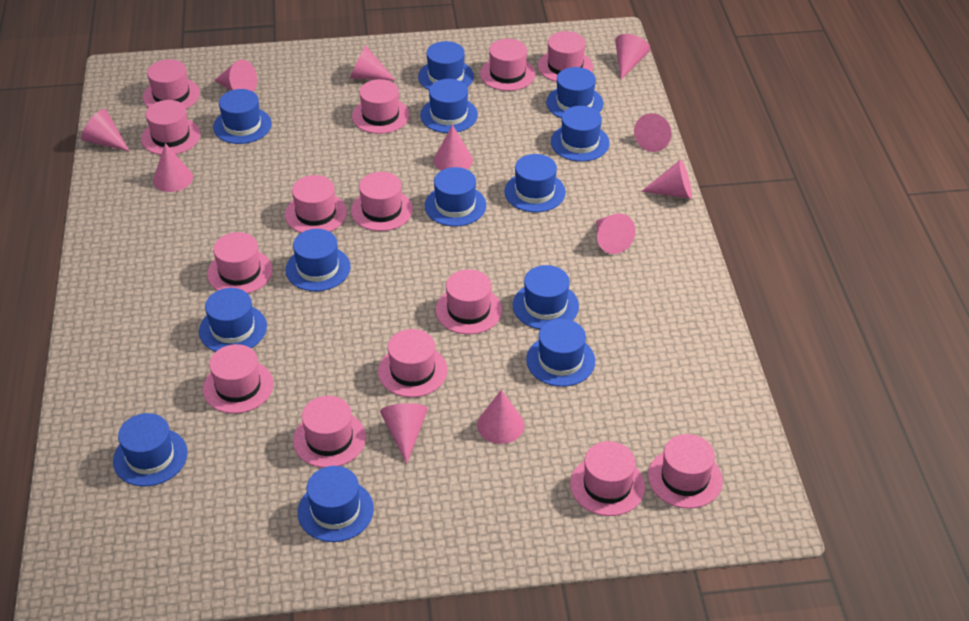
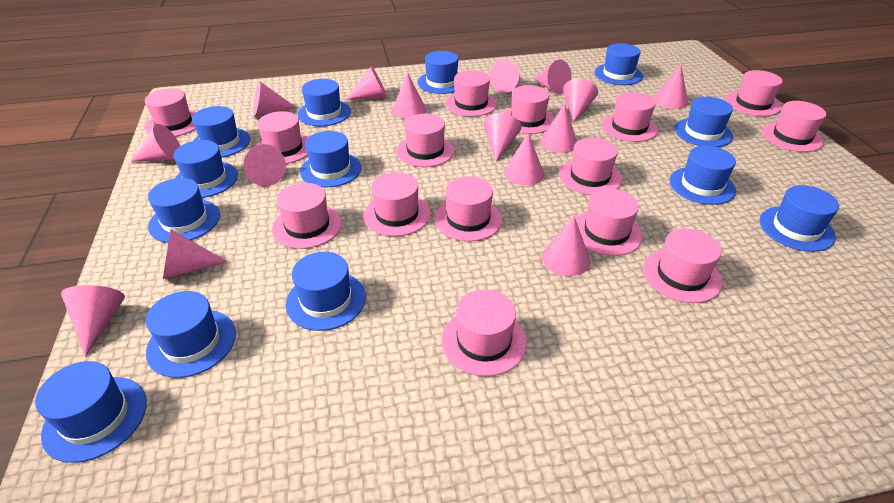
pink cone: 11 -> 15
pink hat: 14 -> 15

